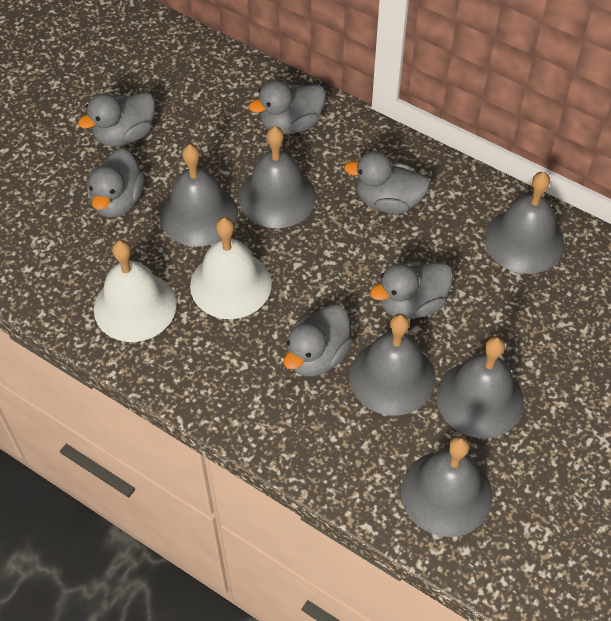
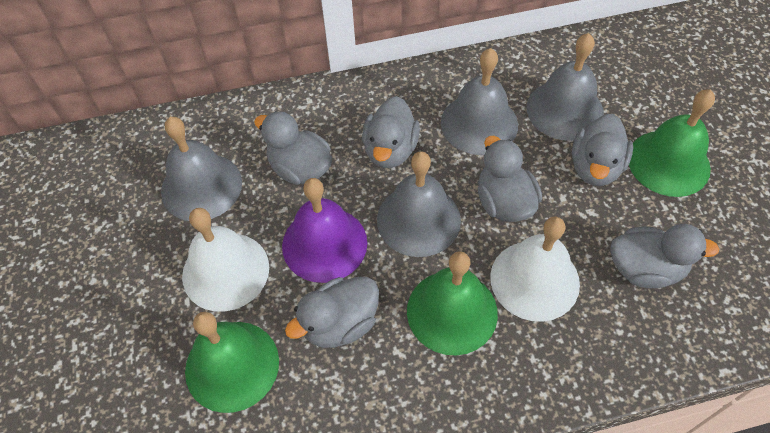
green bell: 0 -> 3
grey bell: 6 -> 4
purple bell: 0 -> 1

